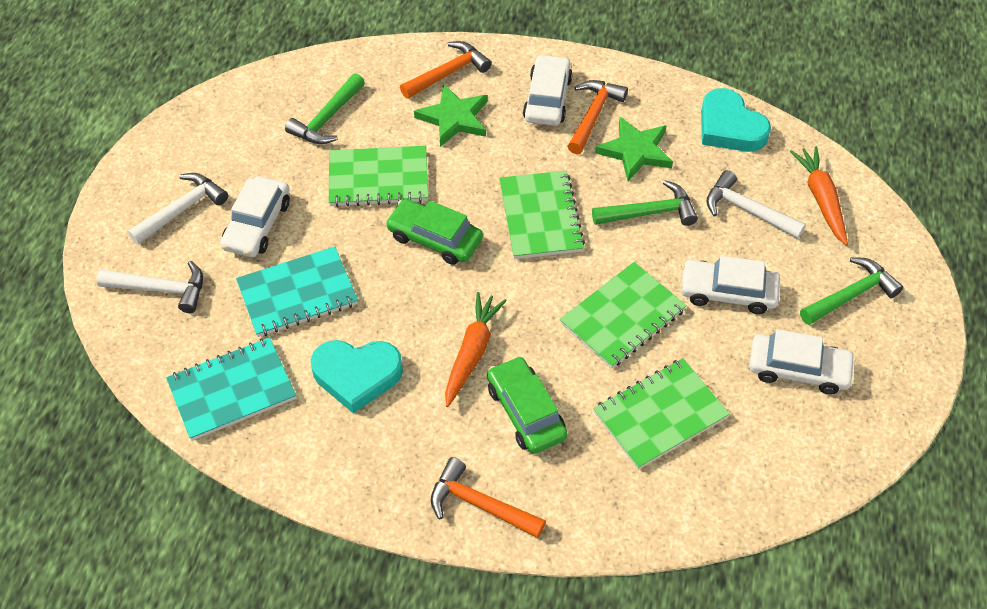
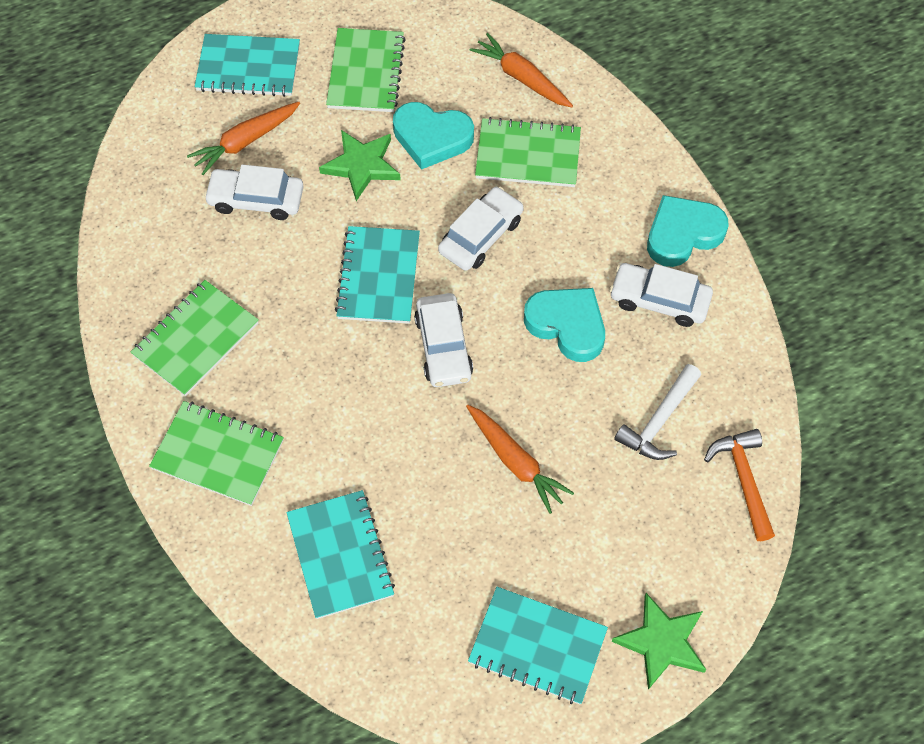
green car: 2 -> 0
green hammer: 3 -> 0
orange carrot: 2 -> 3
orange hammer: 3 -> 1
turquoise heart: 2 -> 3
turquoise notebook: 2 -> 4
white hammer: 3 -> 1

